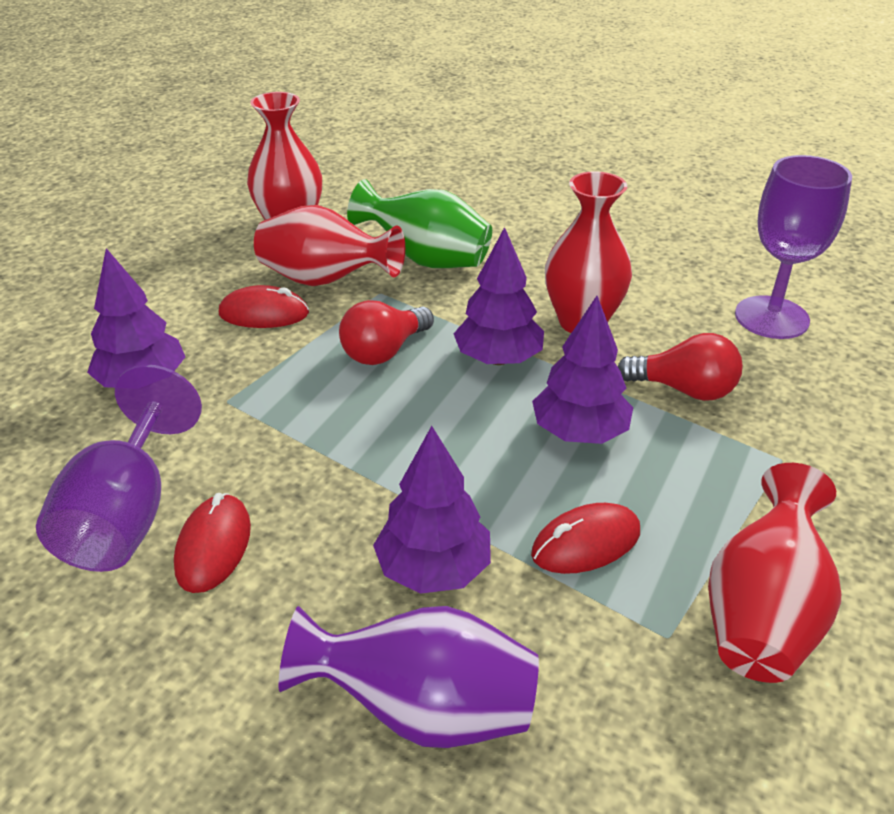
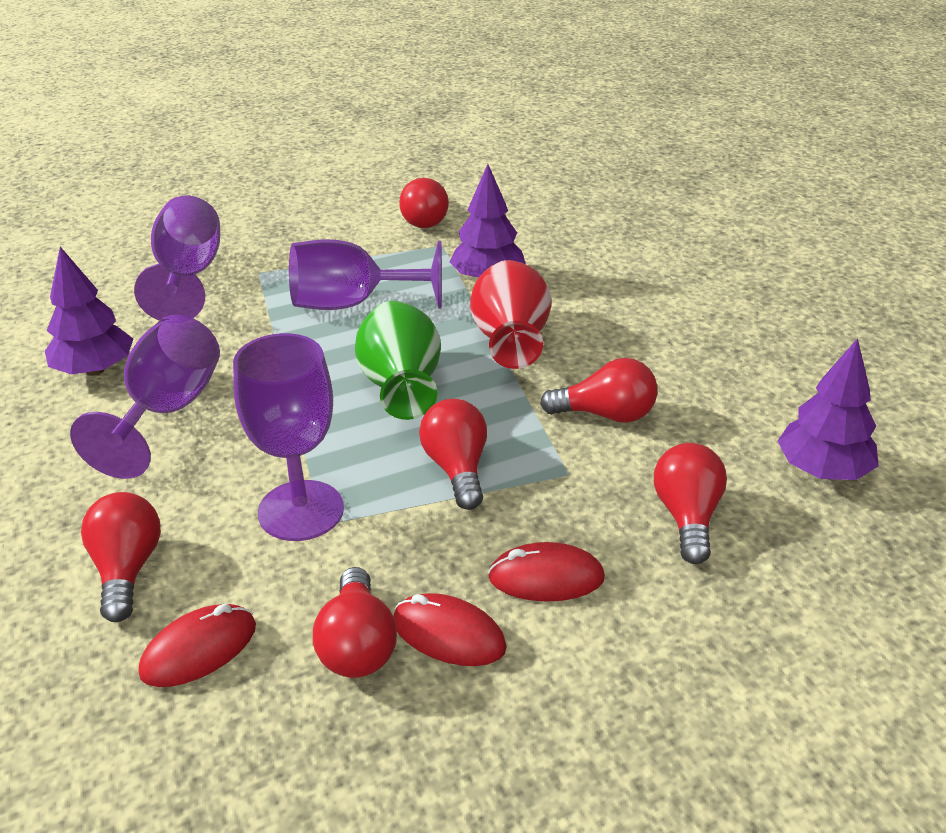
purple goblet: 2 -> 4
purple tree: 4 -> 3
purple vase: 1 -> 0
red light bulb: 2 -> 6
red vase: 4 -> 1

